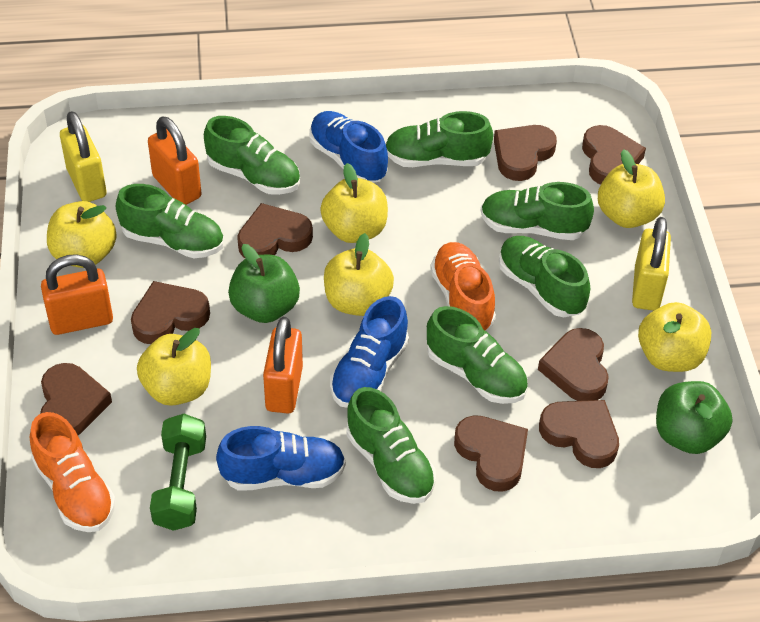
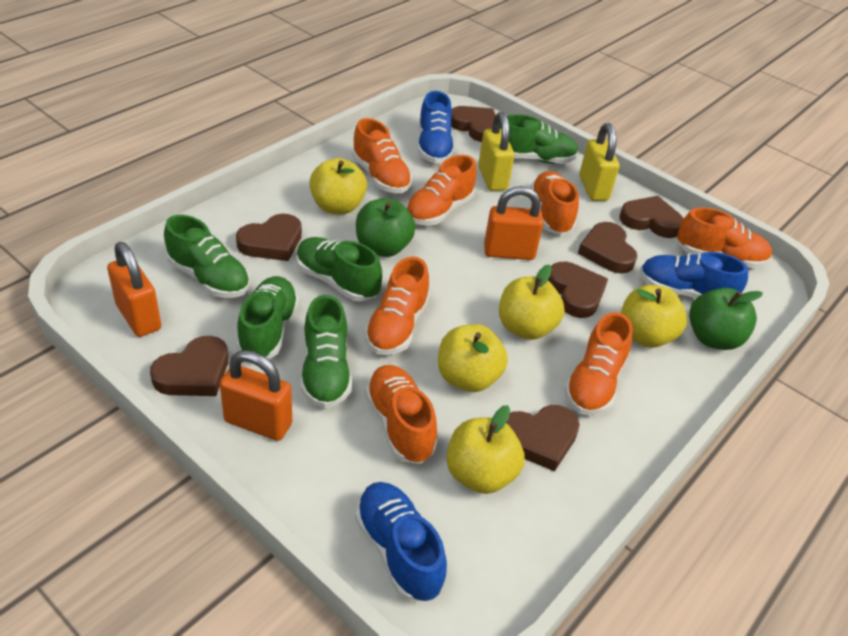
brown heart: 8 -> 7
green dumbbell: 1 -> 0
green shoe: 7 -> 5
orange shoe: 2 -> 7
yellow apple: 6 -> 5

